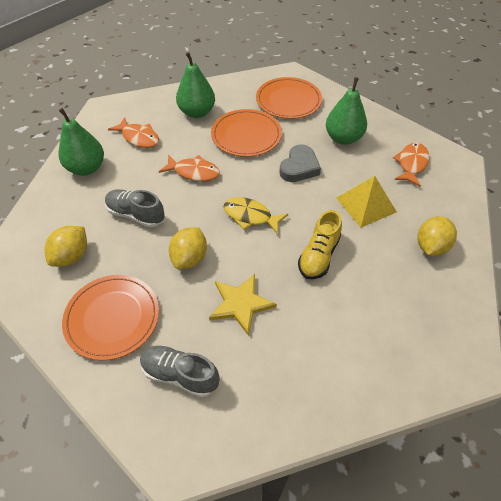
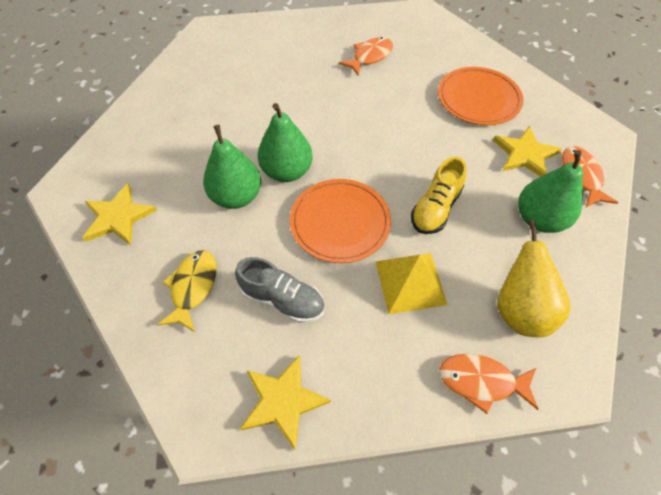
grey heart: 1 -> 0
grey shoe: 2 -> 1
orange plate: 3 -> 2
yellow lemon: 3 -> 0
yellow pear: 0 -> 1
yellow star: 1 -> 3

